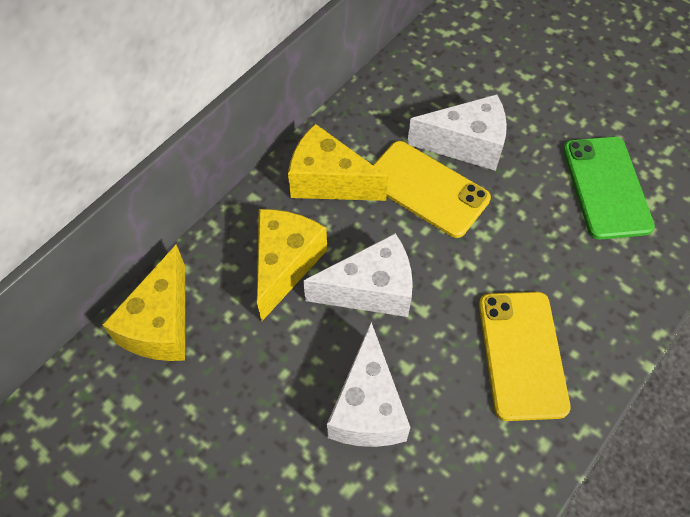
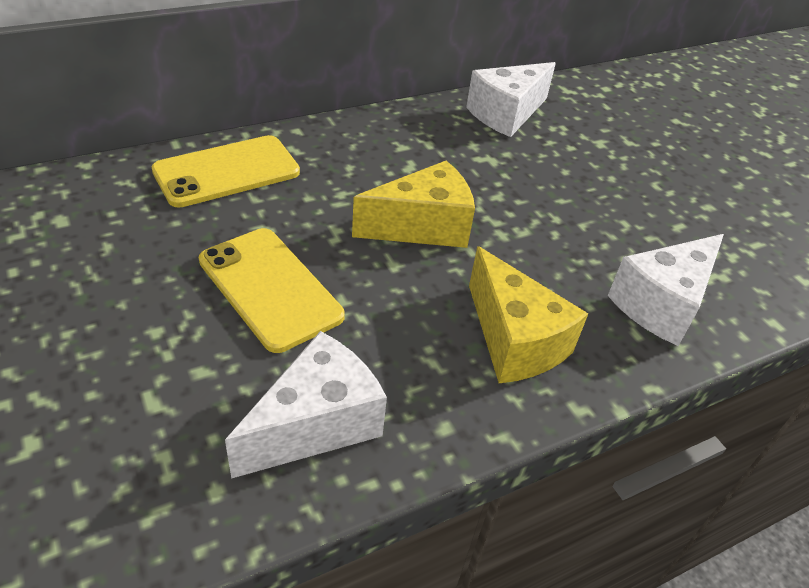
green phone: 1 -> 0
yellow cheese: 3 -> 2

